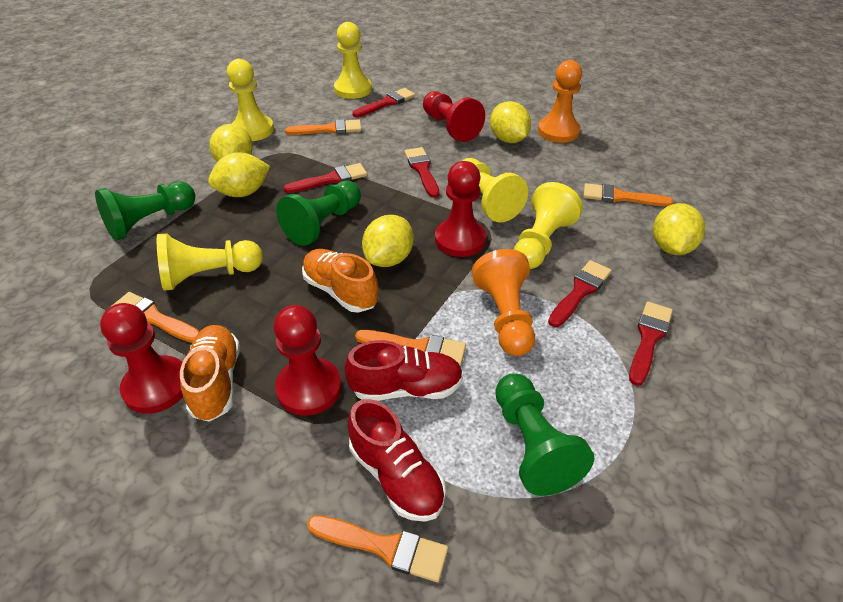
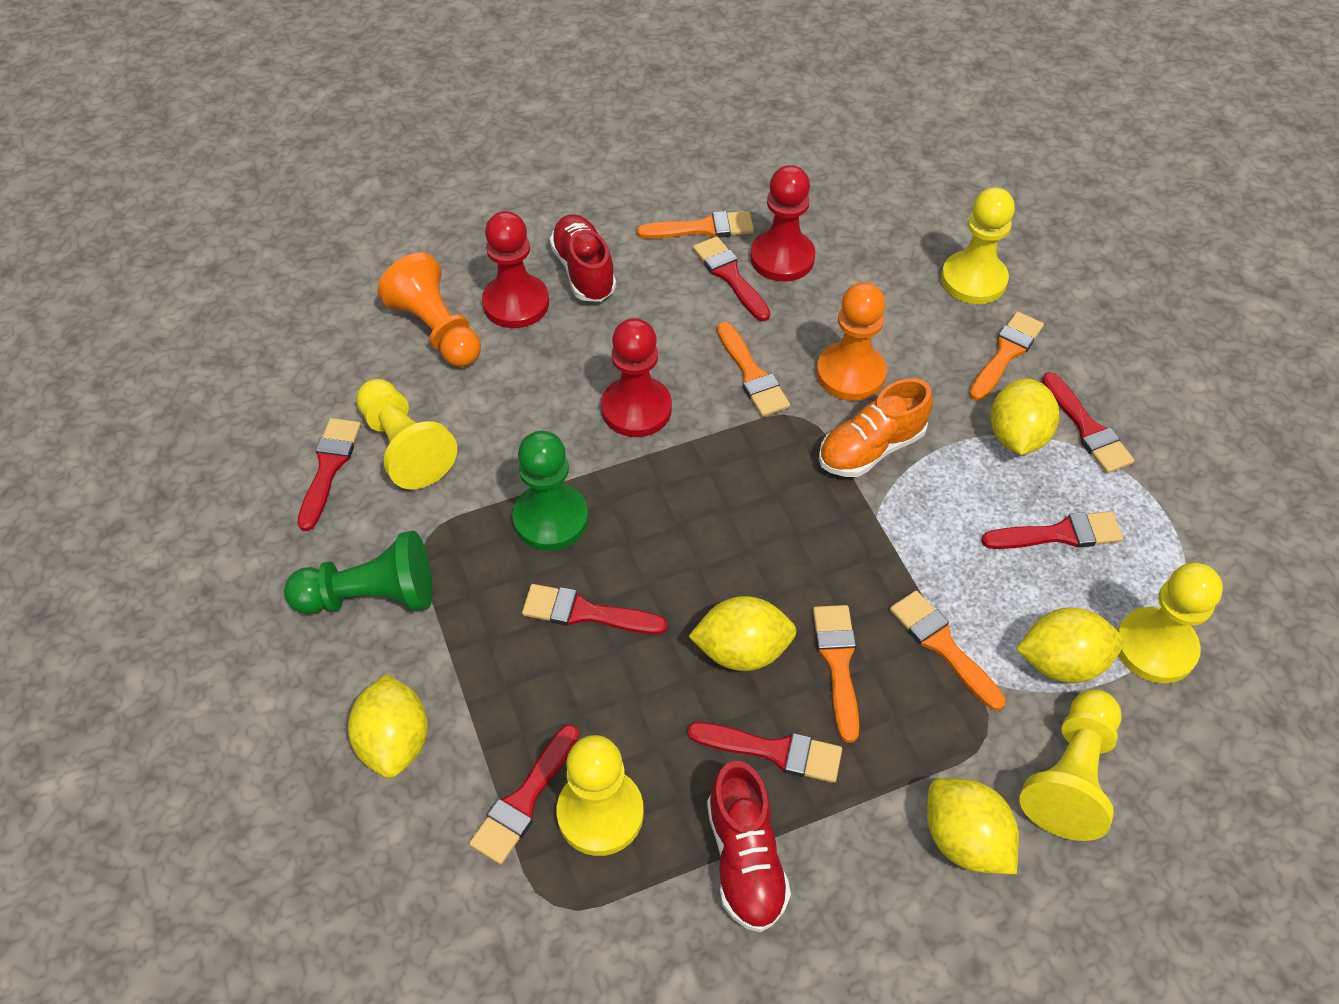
green pawn: 3 -> 2
orange shoe: 2 -> 1
red brush: 5 -> 7
red pawn: 4 -> 3

